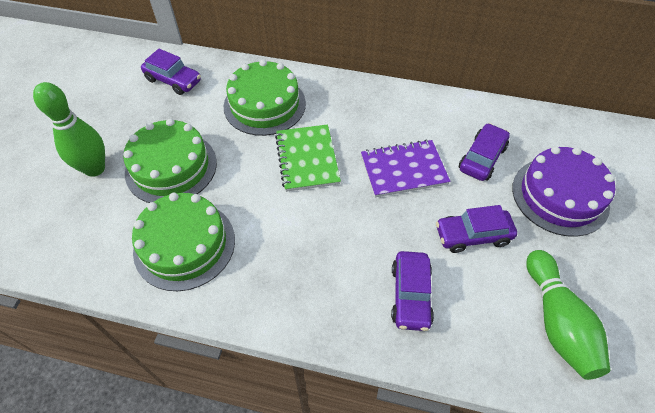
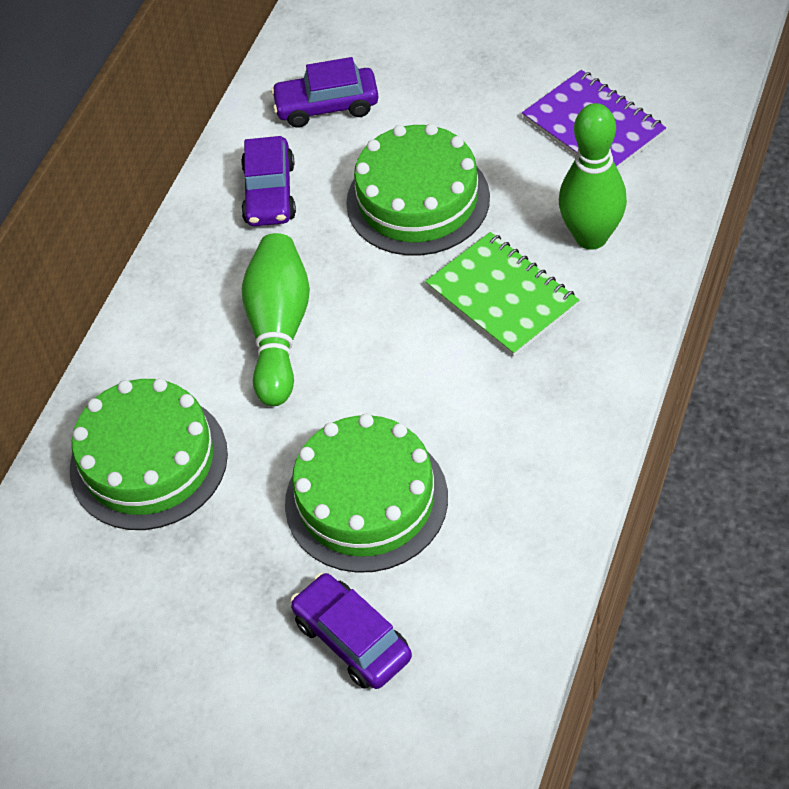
purple cake: 1 -> 0
purple car: 4 -> 3

